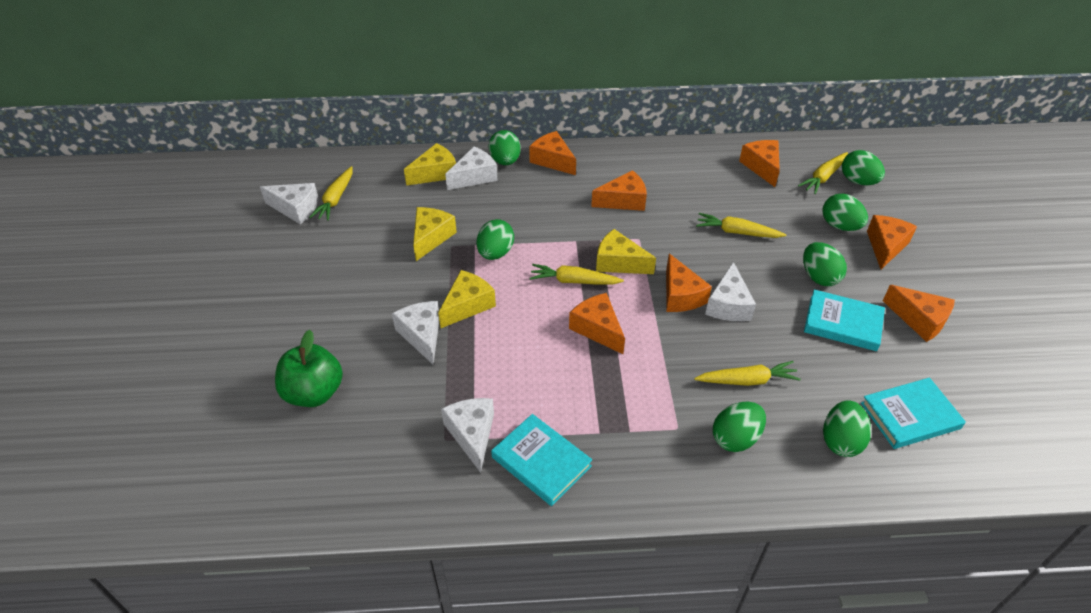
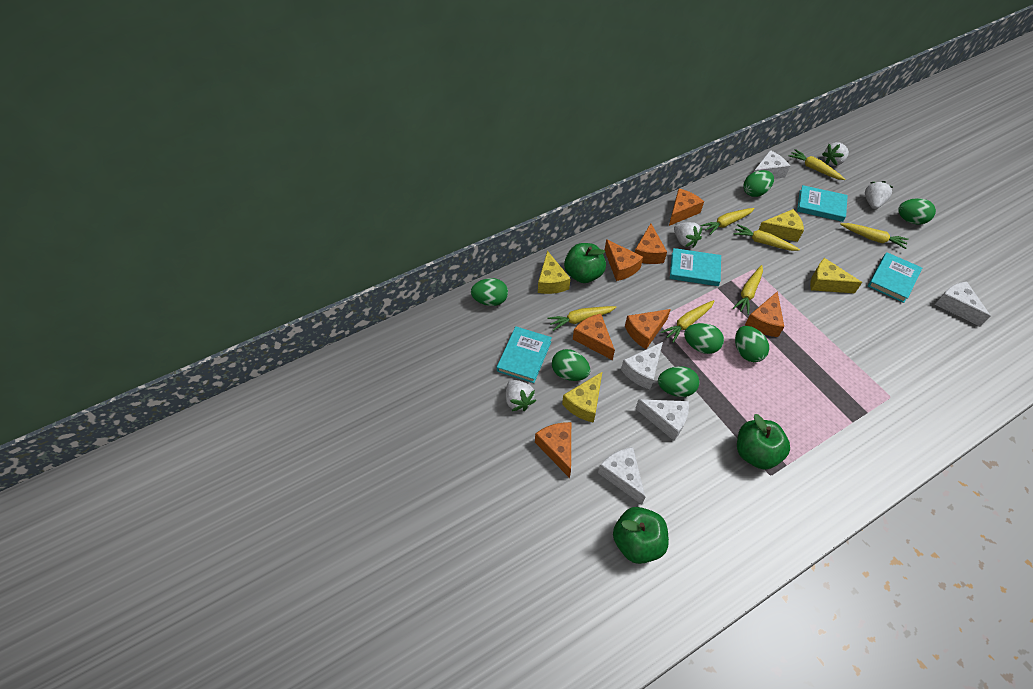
green apple: 1 -> 3
turquoise book: 3 -> 4
white strawberry: 0 -> 4
yellow carrot: 5 -> 7

